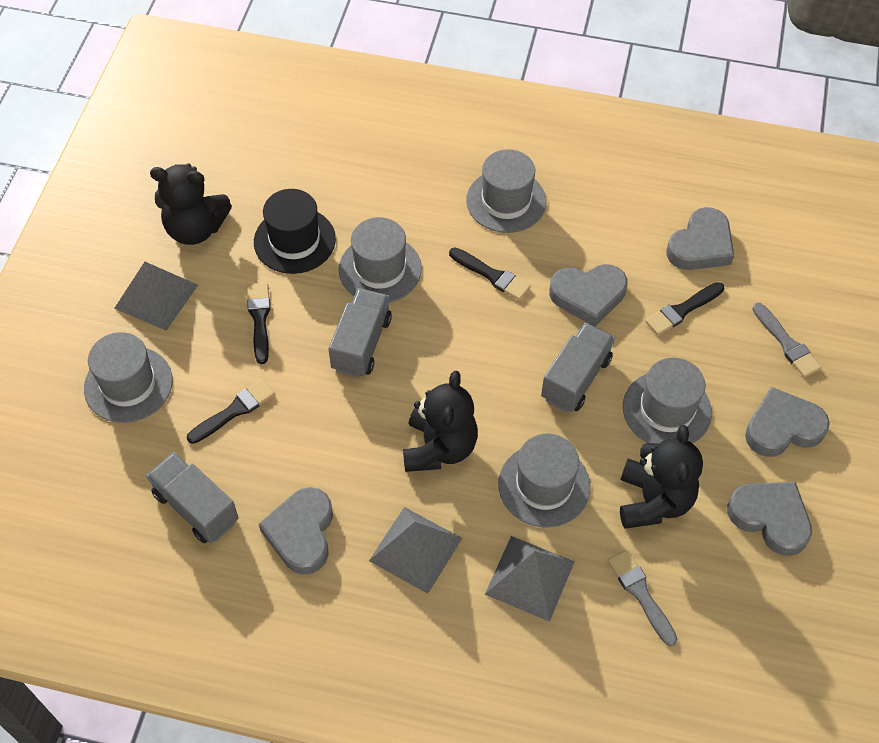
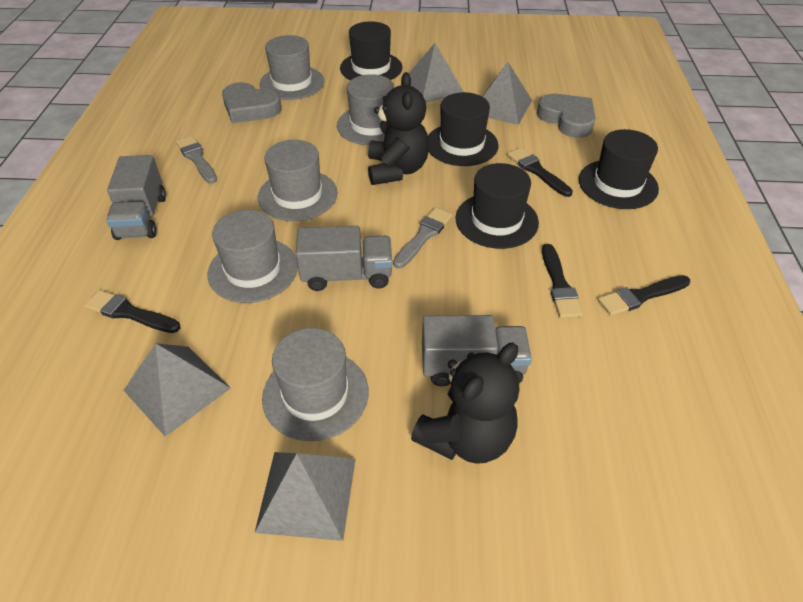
black hat: 1 -> 4
black teddy bear: 3 -> 2
grey heart: 5 -> 2
grey pyramid: 3 -> 4

